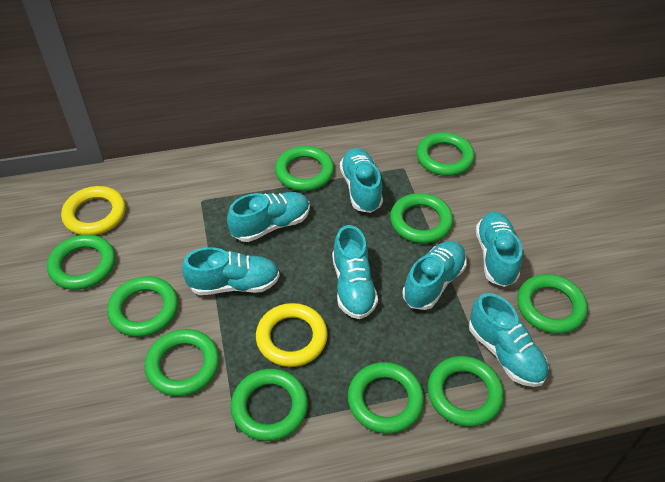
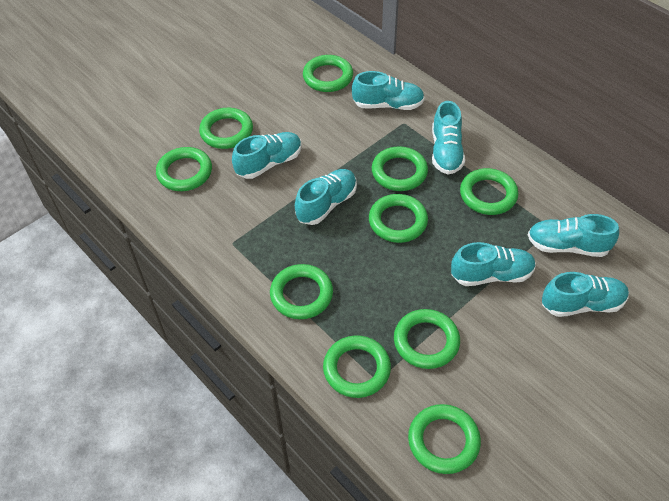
yellow ring: 2 -> 0

